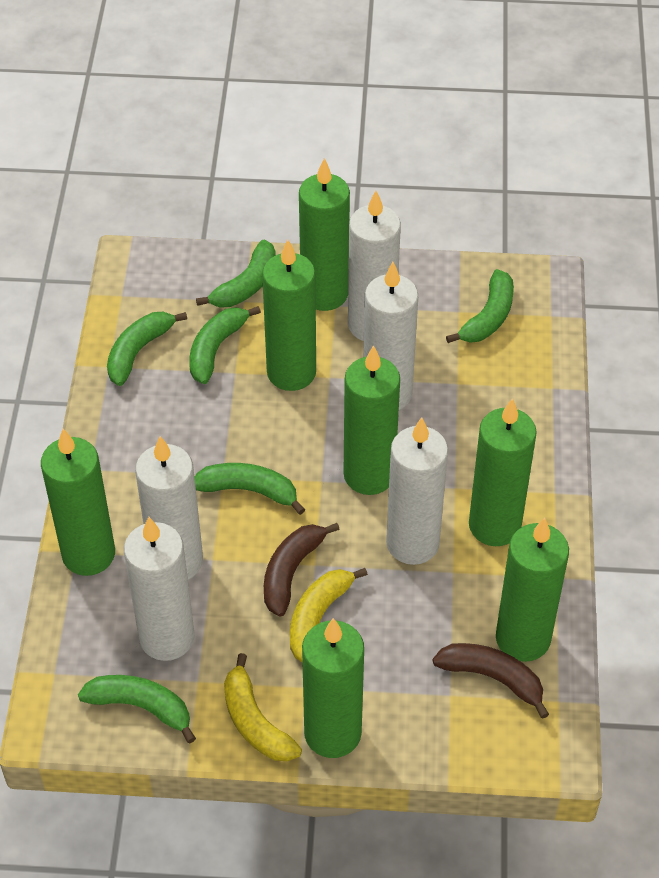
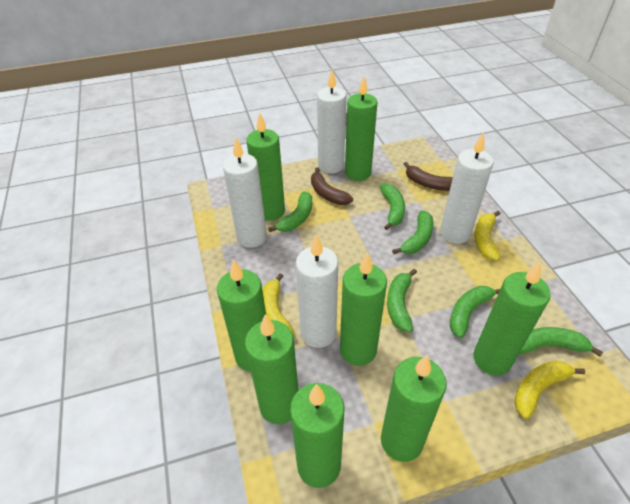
green candle: 7 -> 8
white candle: 5 -> 4
yellow banana: 2 -> 3

